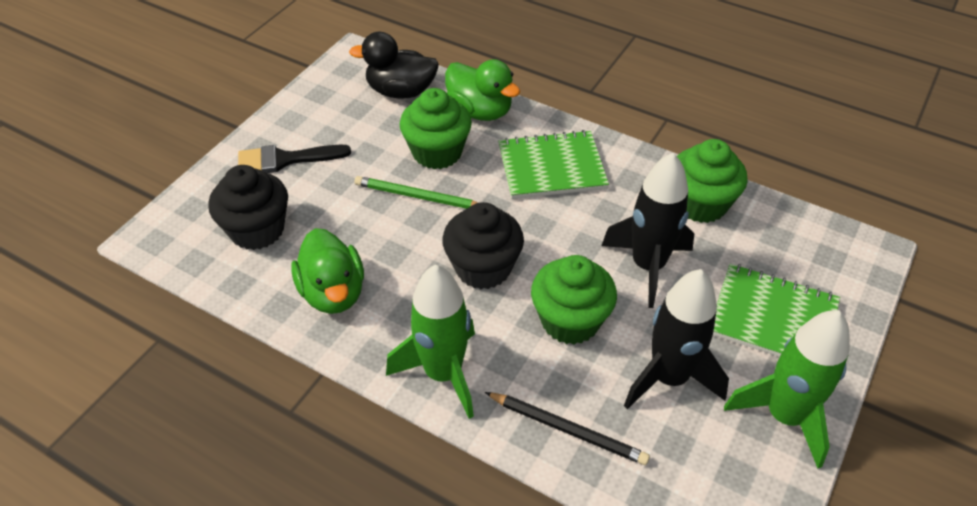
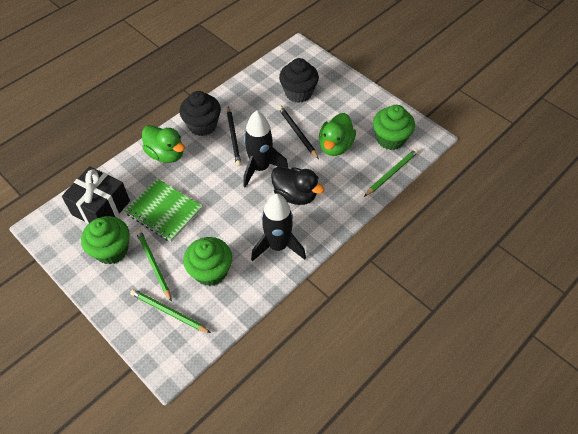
black brush: 1 -> 0
black gift: 0 -> 1
black pencil: 1 -> 2
green notebook: 2 -> 1
green pencil: 1 -> 3
green rocket: 2 -> 0

